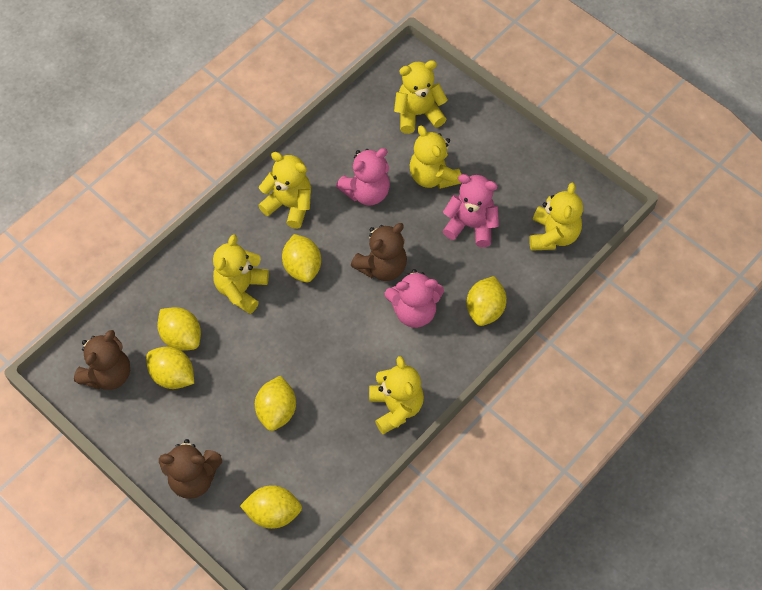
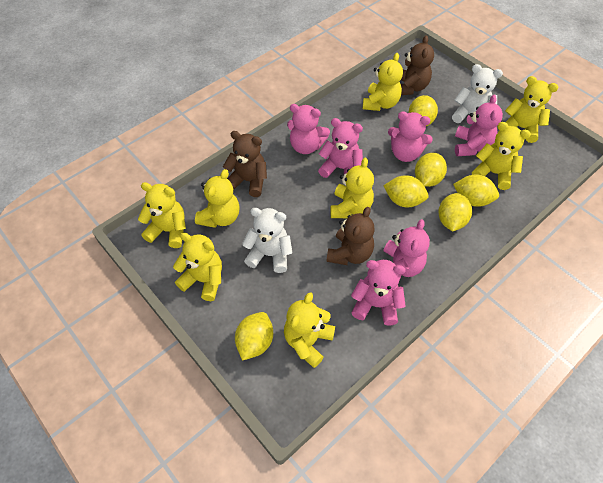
pink teddy bear: 3 -> 6
white teddy bear: 0 -> 2
yellow teddy bear: 6 -> 8

